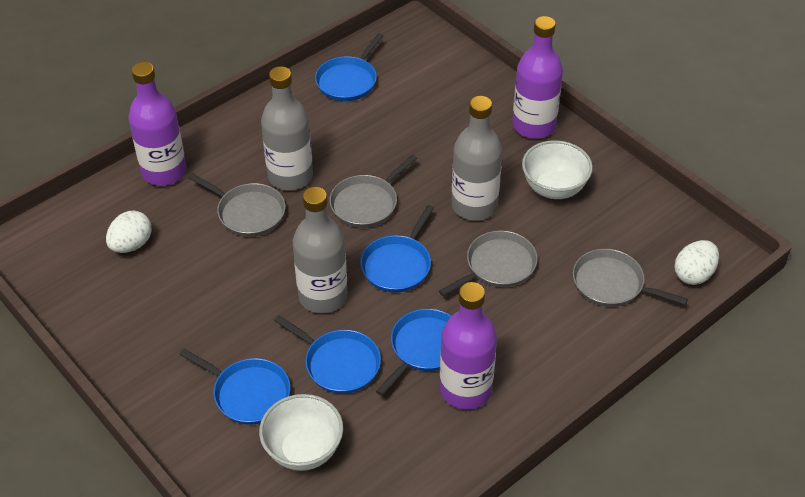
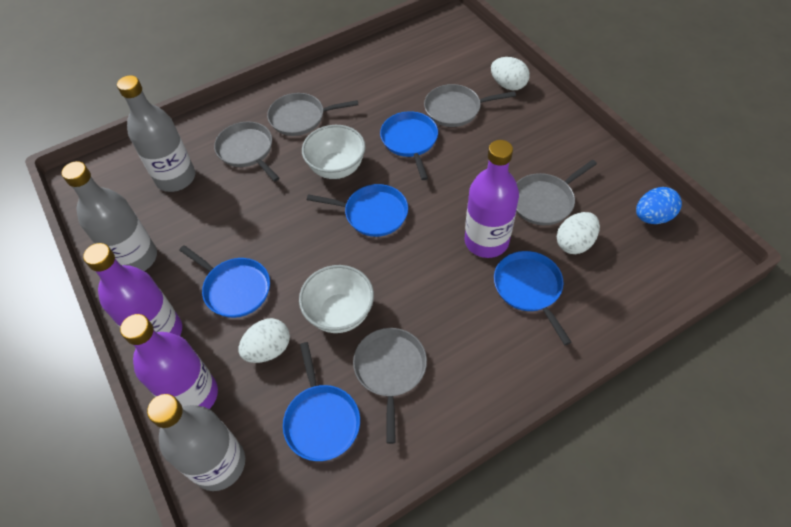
blue egg: 0 -> 1
grey pan: 4 -> 5
white egg: 2 -> 3

